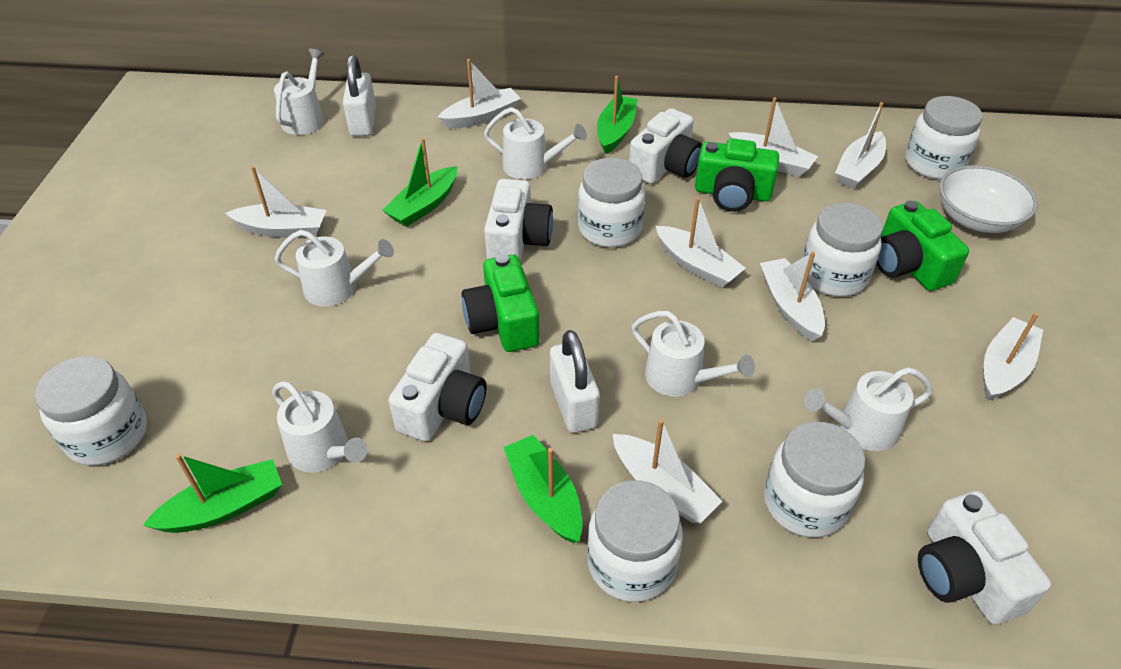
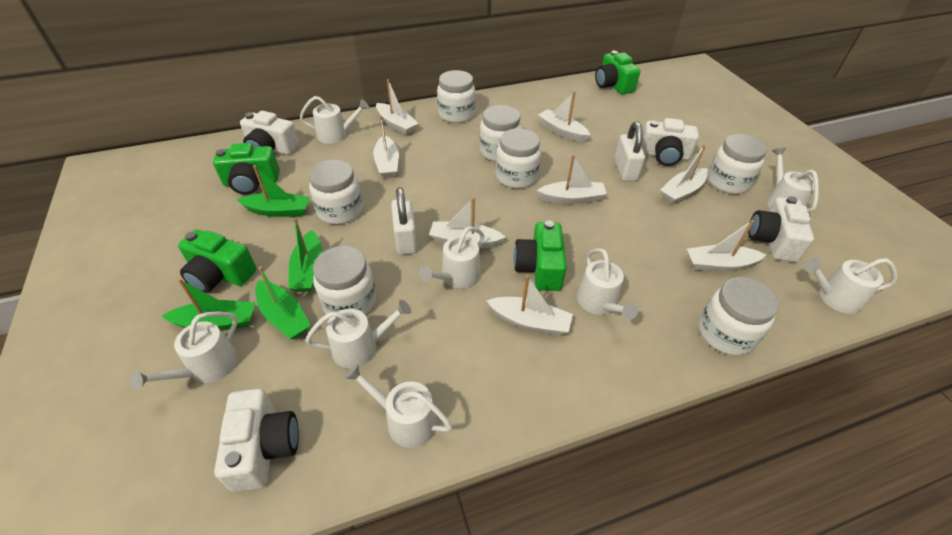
green camera: 3 -> 4
white bowl: 1 -> 0
white jar: 6 -> 7
white watering can: 6 -> 8

